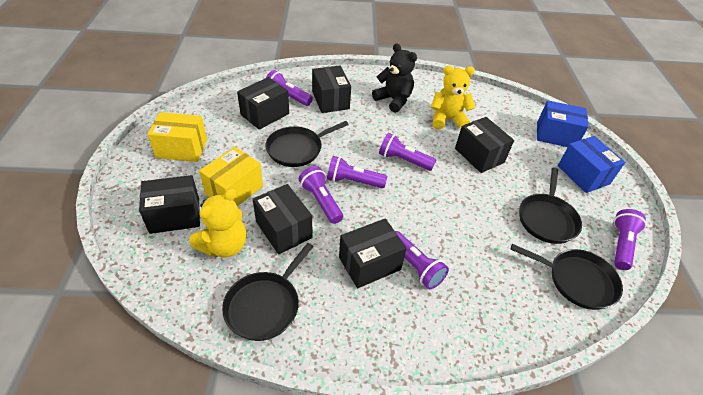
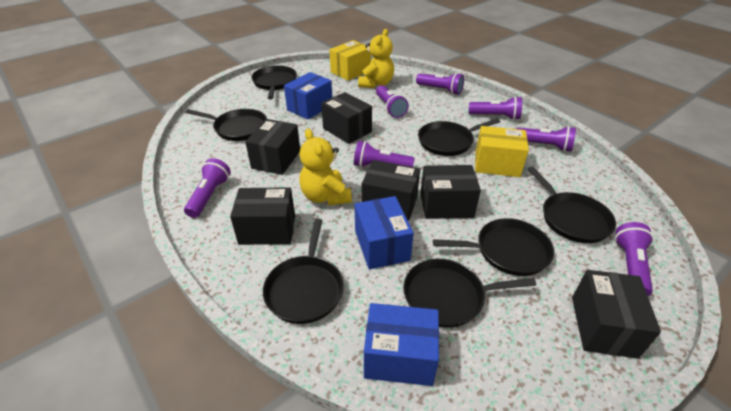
black pan: 4 -> 7
black teddy bear: 1 -> 0
blue box: 2 -> 3
purple flashlight: 6 -> 7

